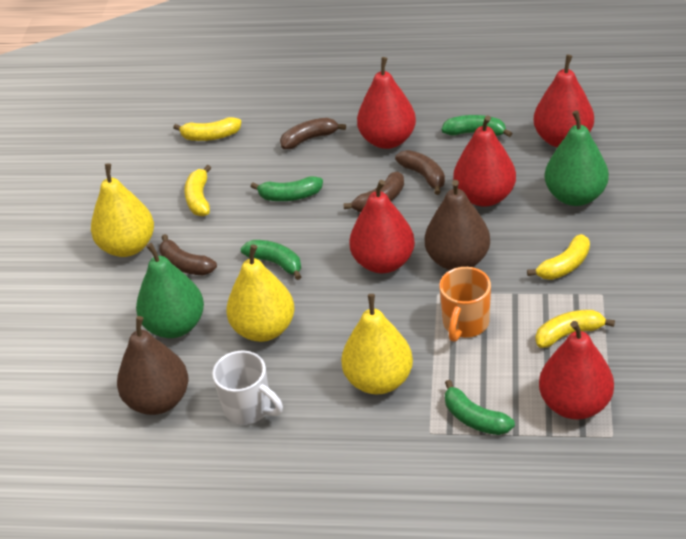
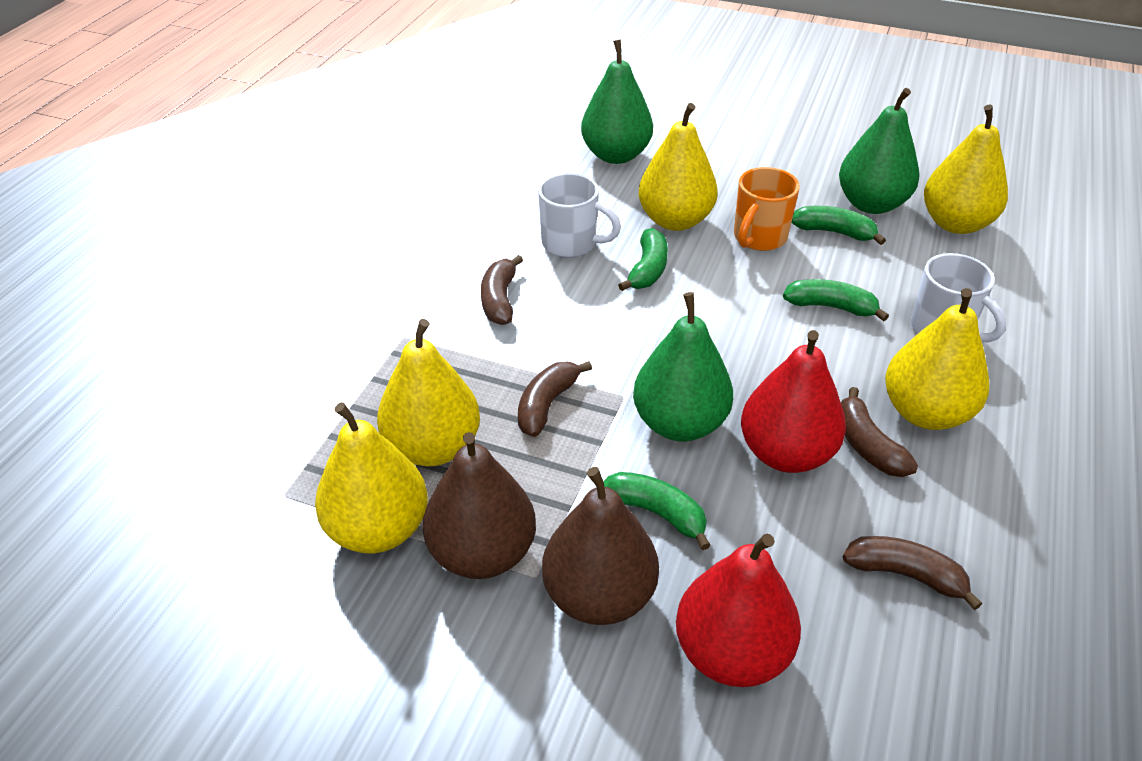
green pear: 2 -> 3
red pear: 5 -> 2
white mug: 1 -> 2
yellow banana: 4 -> 0
yellow pear: 3 -> 5

